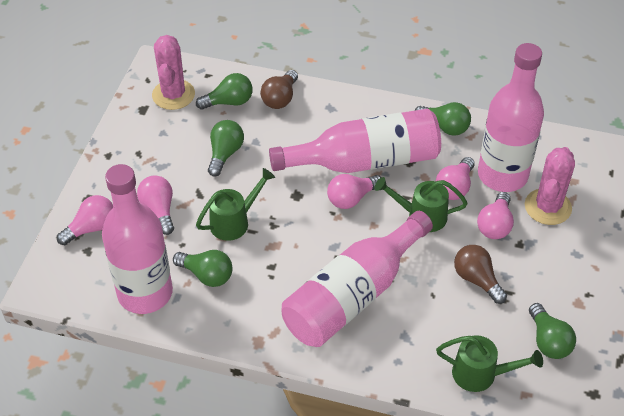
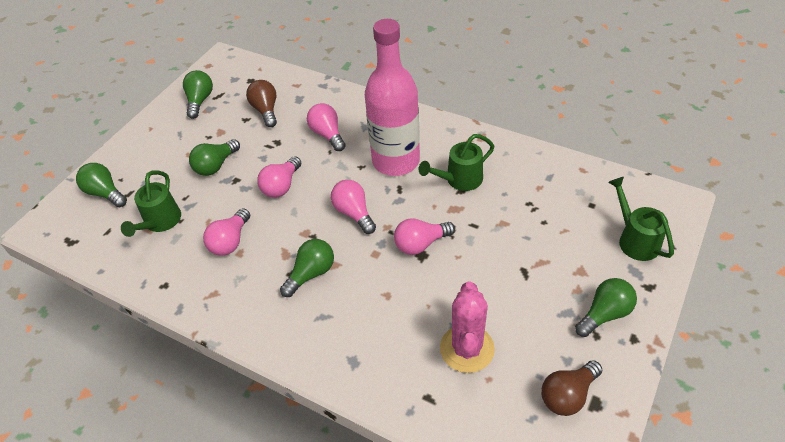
pink bottle: 4 -> 1
pink cactus: 2 -> 1

